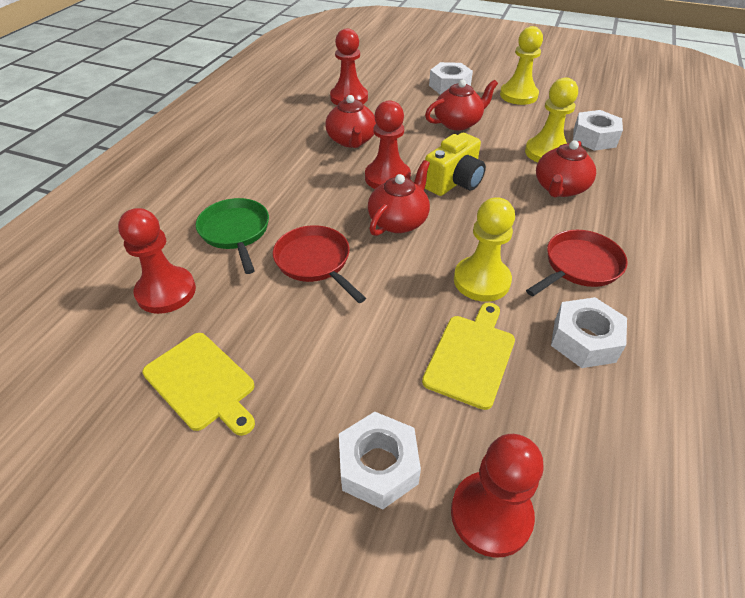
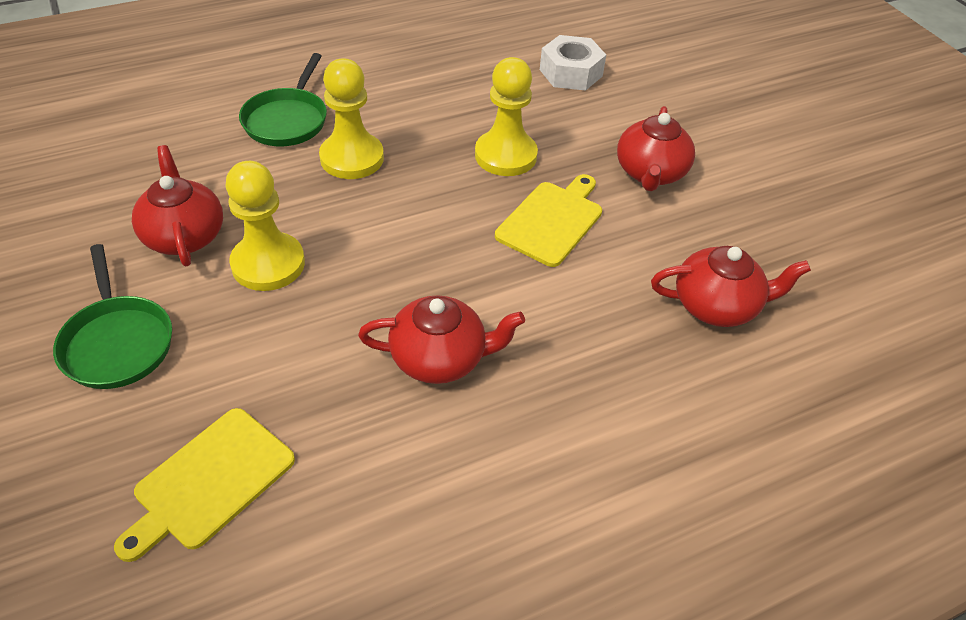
green pan: 1 -> 2
red pan: 2 -> 0
red pawn: 4 -> 0
white nut: 4 -> 1
yellow camera: 1 -> 0

